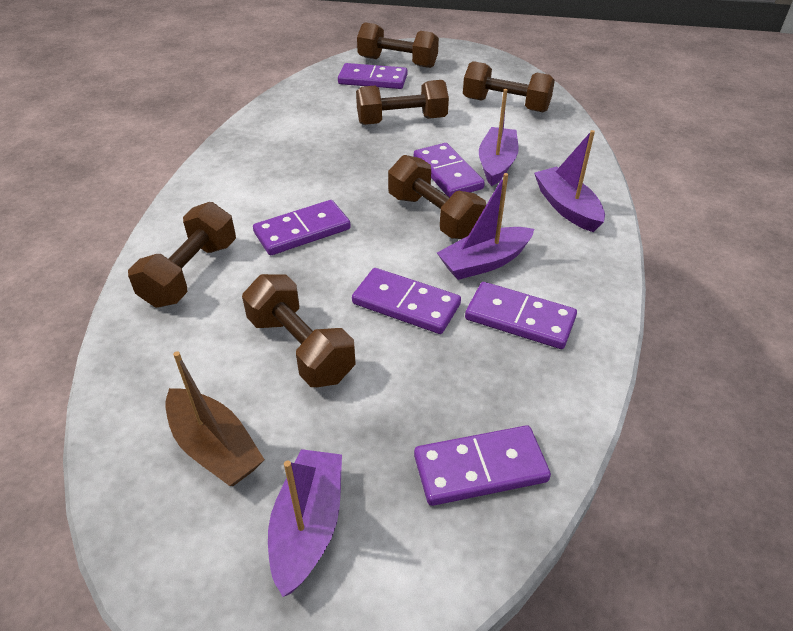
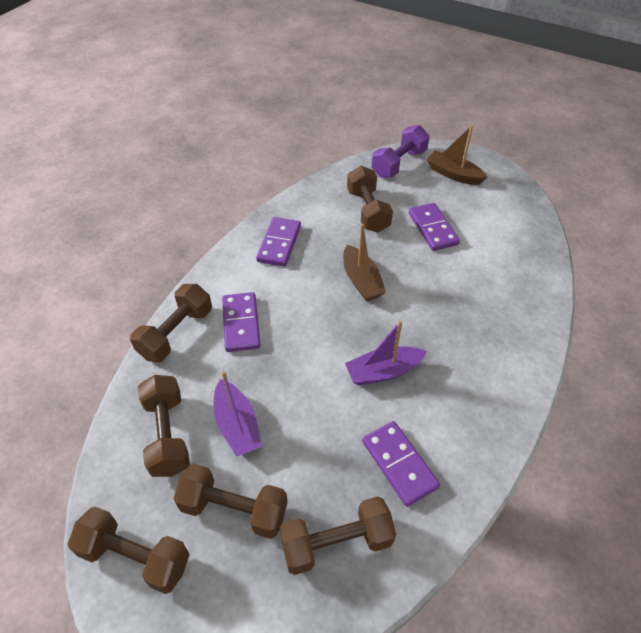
brown boat: 1 -> 2
purple boat: 4 -> 2
purple domino: 6 -> 4
purple dumbbell: 0 -> 1

